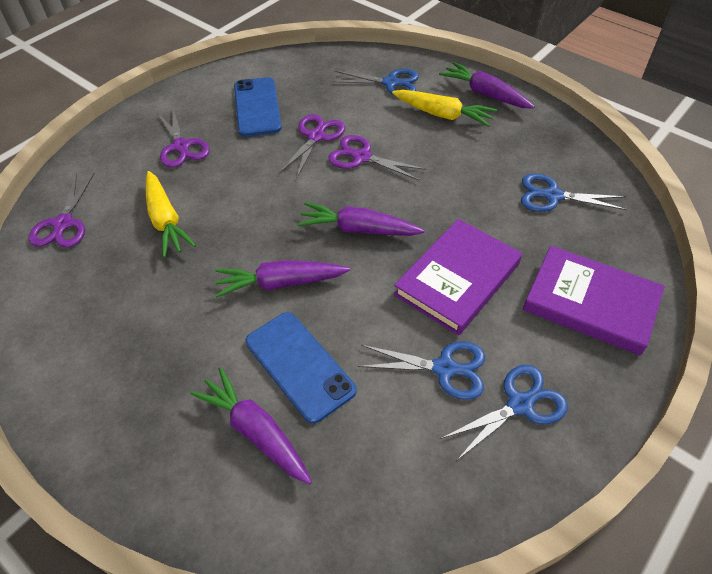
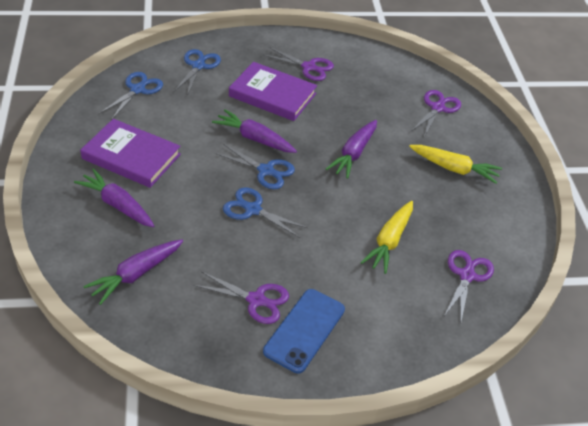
blue phone: 2 -> 1

